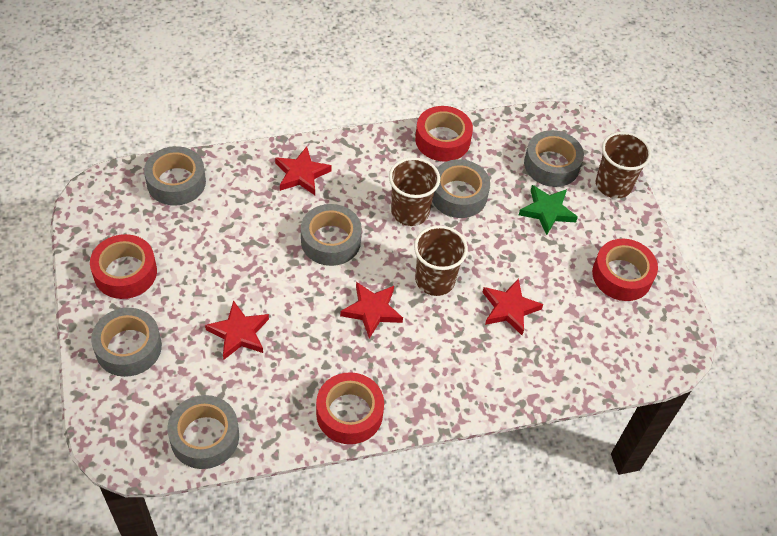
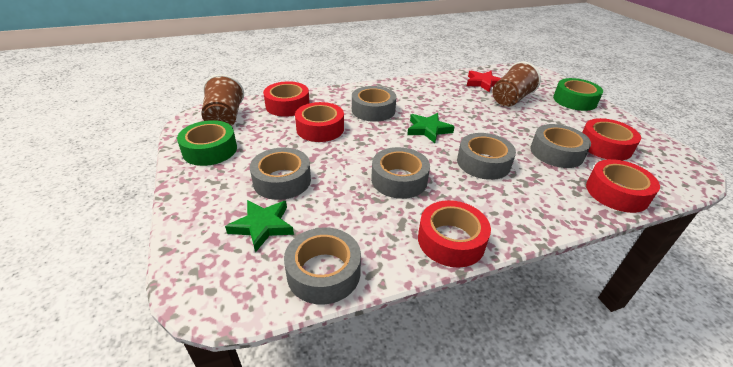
brown cup: 3 -> 2
green star: 1 -> 2
green tape: 0 -> 2
red star: 4 -> 1
red tape: 4 -> 5

